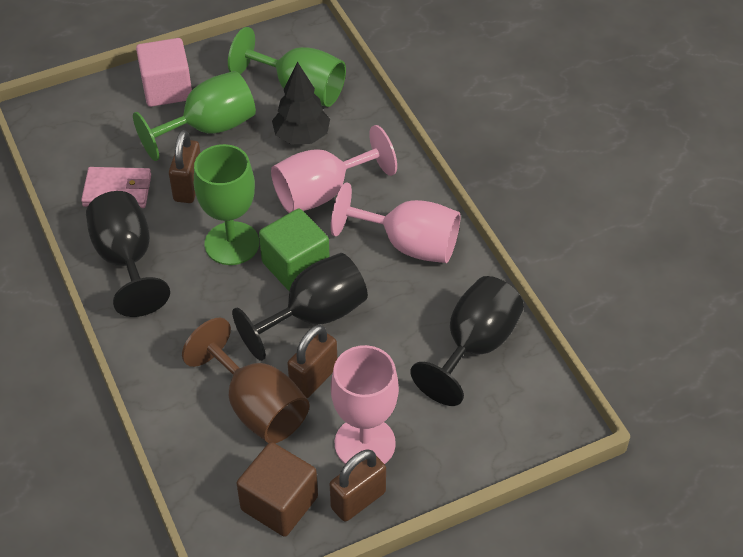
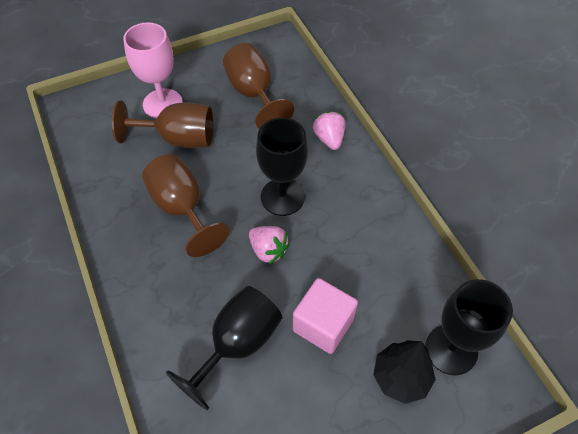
brown cube: 1 -> 0
brown goblet: 1 -> 3
brown padlock: 3 -> 0
green cube: 1 -> 0
green goblet: 3 -> 0
pink goblet: 3 -> 1
pink strawberry: 0 -> 2
pink wallet: 1 -> 0

